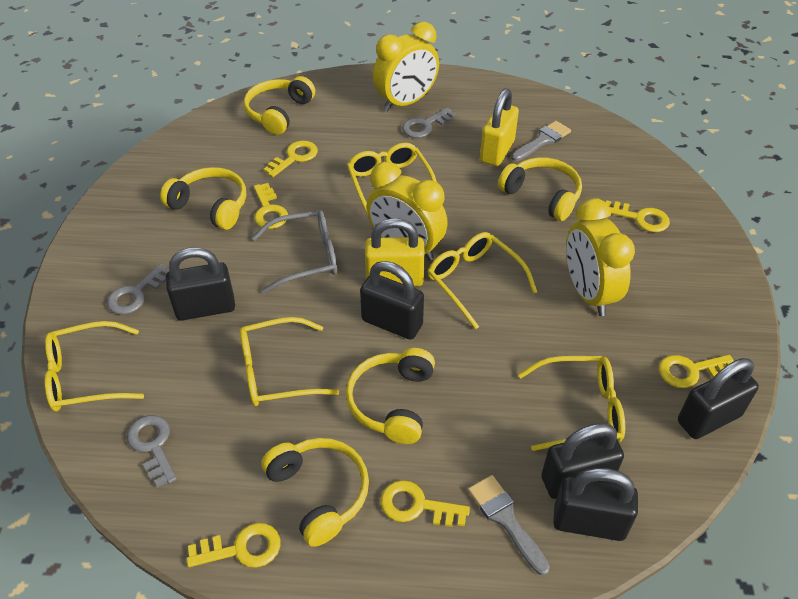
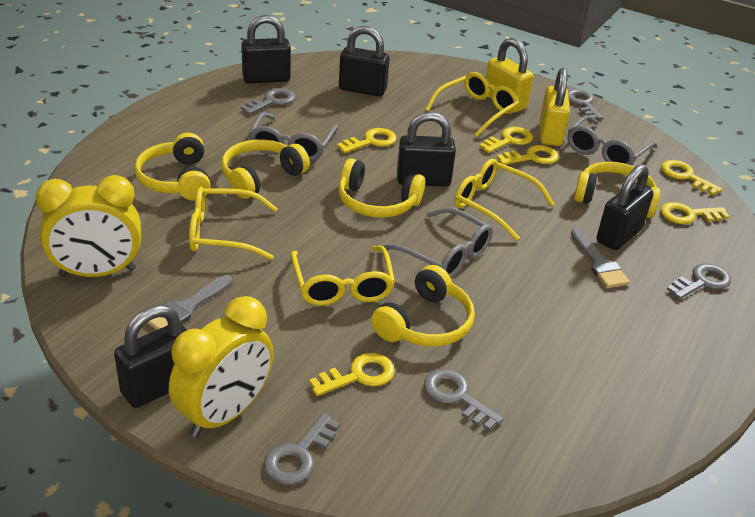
grey glasses: 1 -> 3
grey key: 3 -> 5
yellow clock: 3 -> 2
yellow glasses: 5 -> 4

